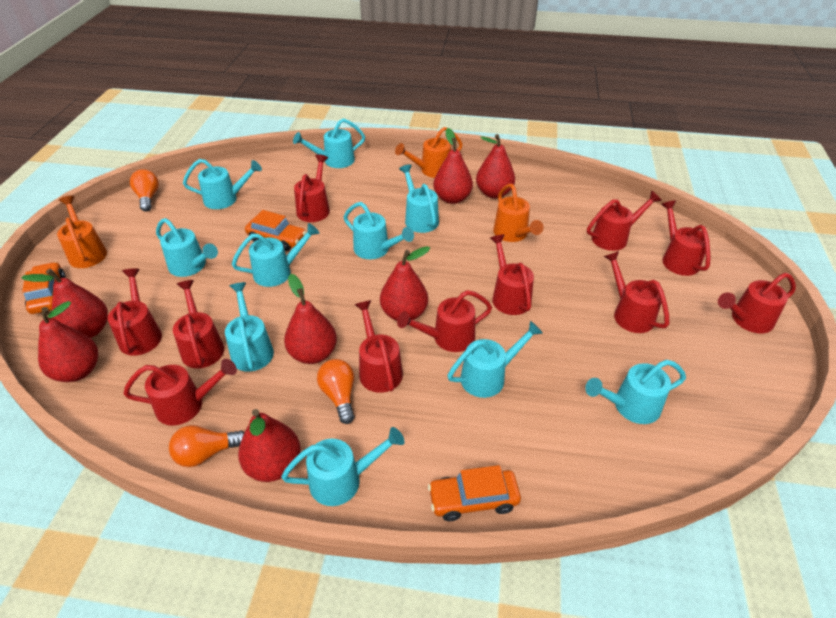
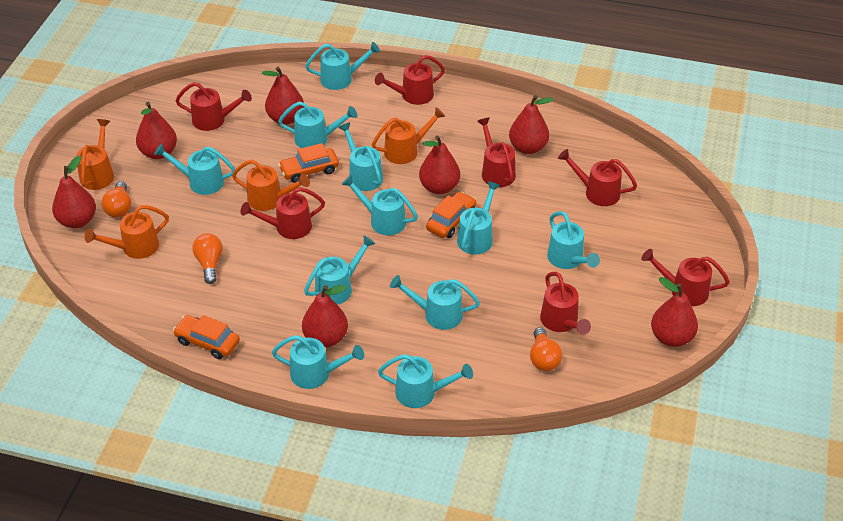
orange watering can: 3 -> 4
red watering can: 11 -> 7
turquoise watering can: 10 -> 11

